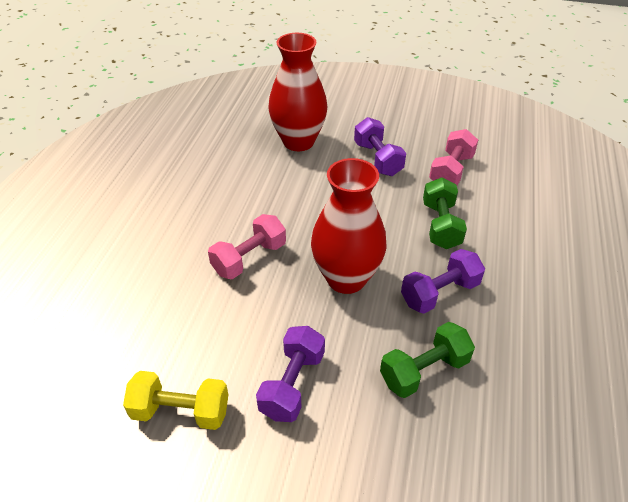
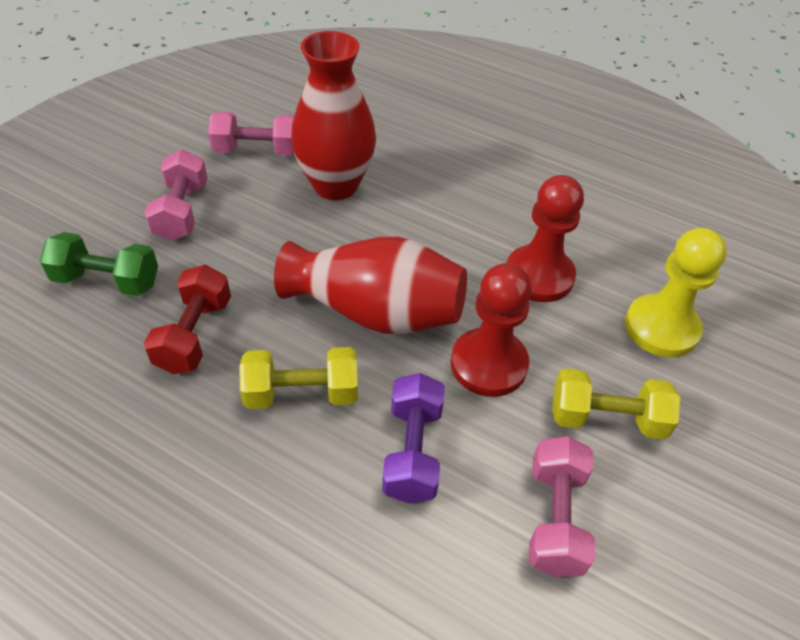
green dumbbell: 2 -> 1
pink dumbbell: 2 -> 3
purple dumbbell: 3 -> 1
red dumbbell: 0 -> 1
red pawn: 0 -> 2
yellow dumbbell: 1 -> 2
yellow pawn: 0 -> 1

